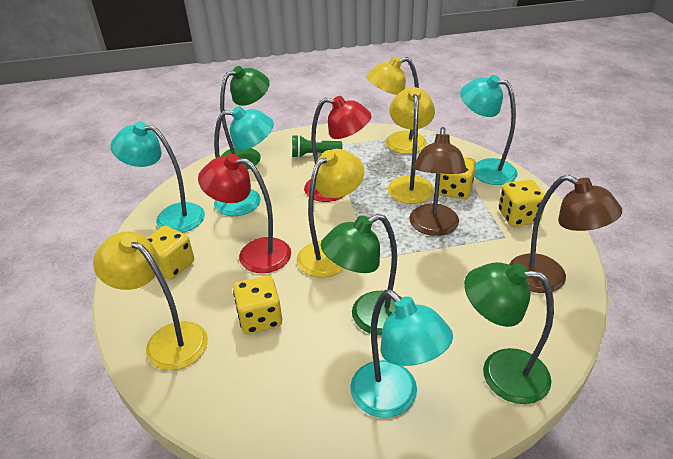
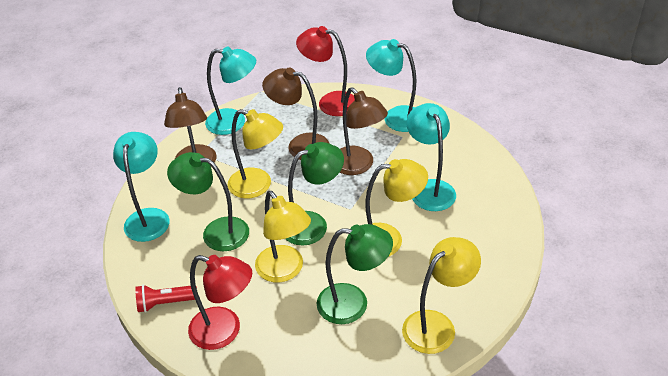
brown lamp: 2 -> 3
green flashlight: 1 -> 0
red flashlight: 0 -> 1
yellow dice: 4 -> 0

